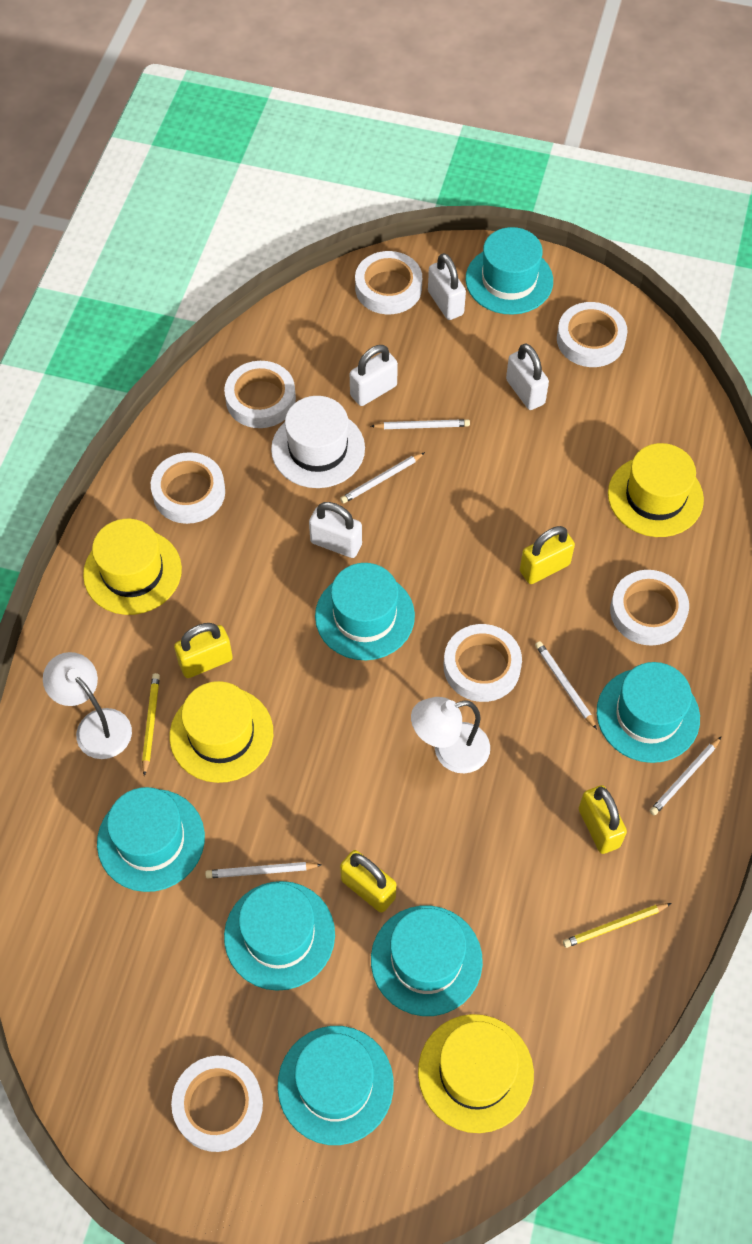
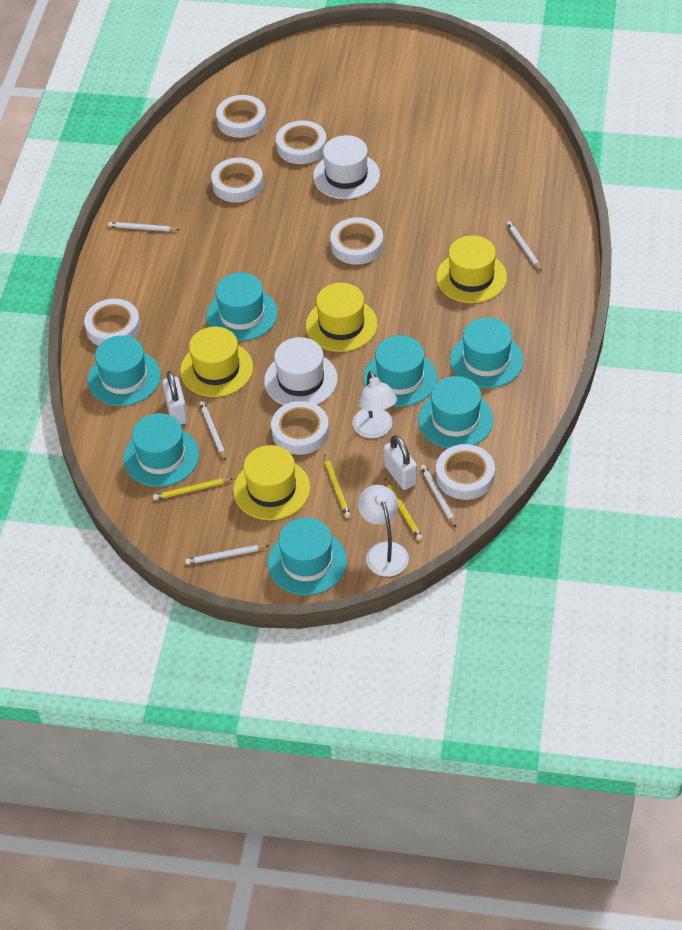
white hat: 1 -> 2
white padlock: 4 -> 2
yellow padlock: 4 -> 0
yellow pencil: 2 -> 3

